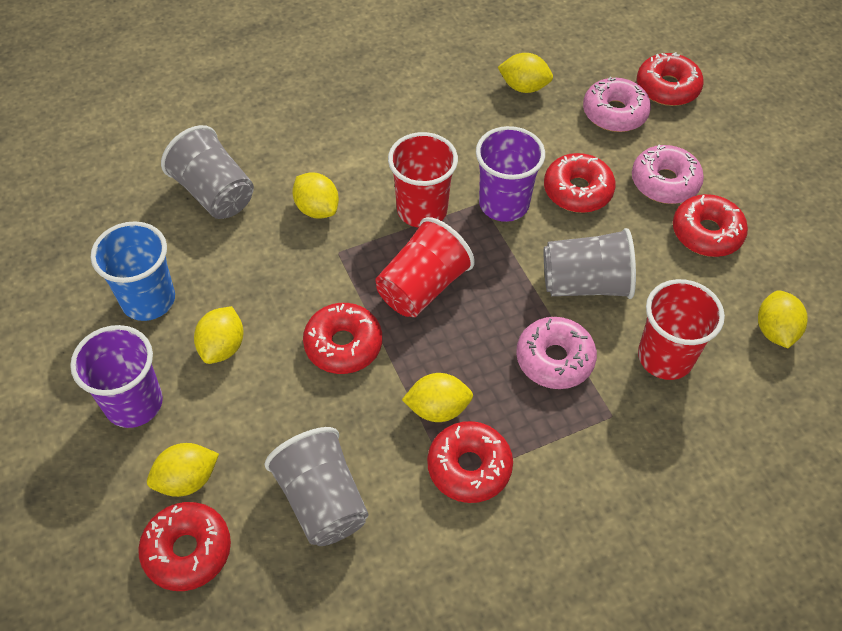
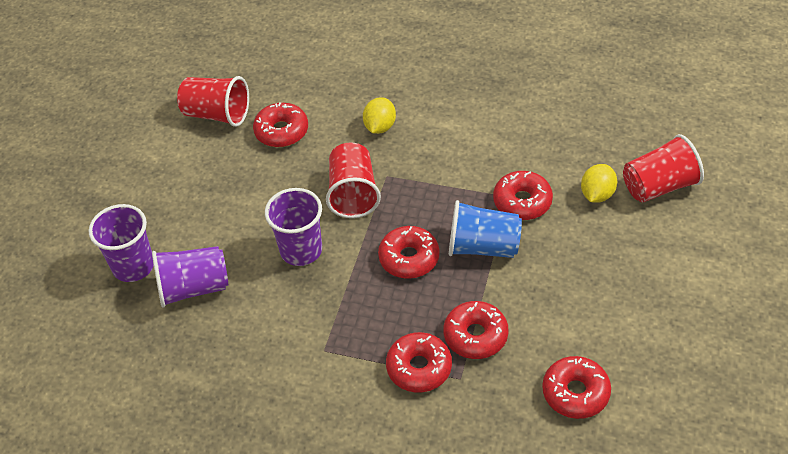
grey cup: 3 -> 0
pink donut: 3 -> 0
purple cup: 2 -> 3
yellow lemon: 6 -> 2

